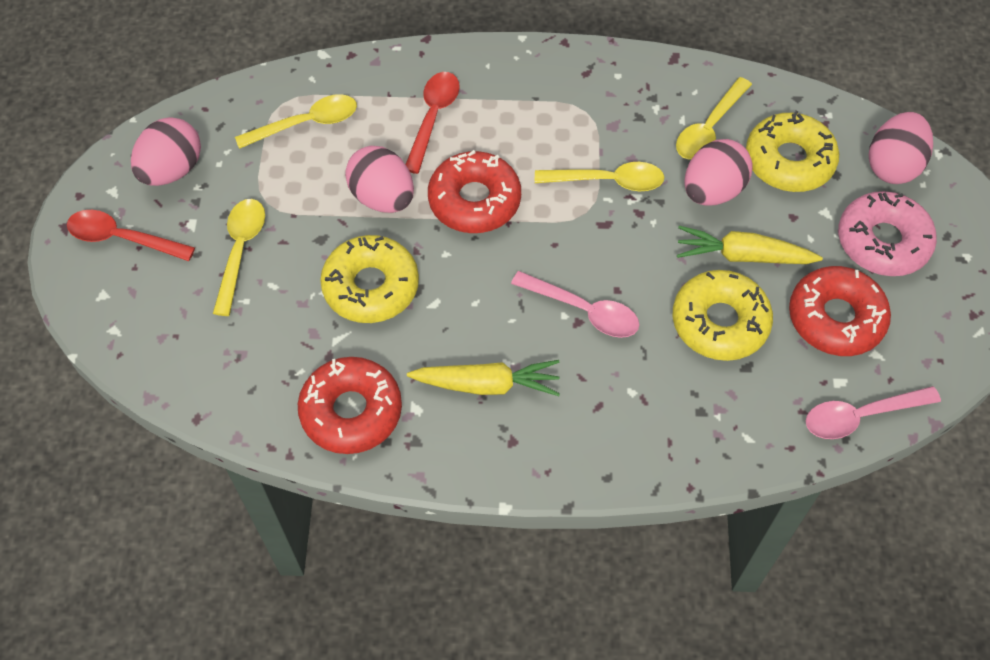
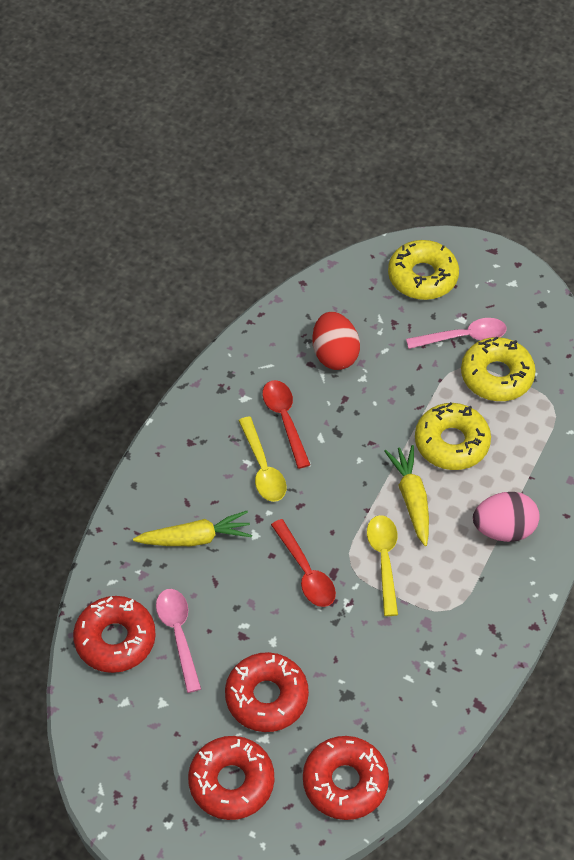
pink donut: 1 -> 0
pink egg: 4 -> 1
red donut: 3 -> 4
red egg: 0 -> 1
yellow spoon: 4 -> 2

